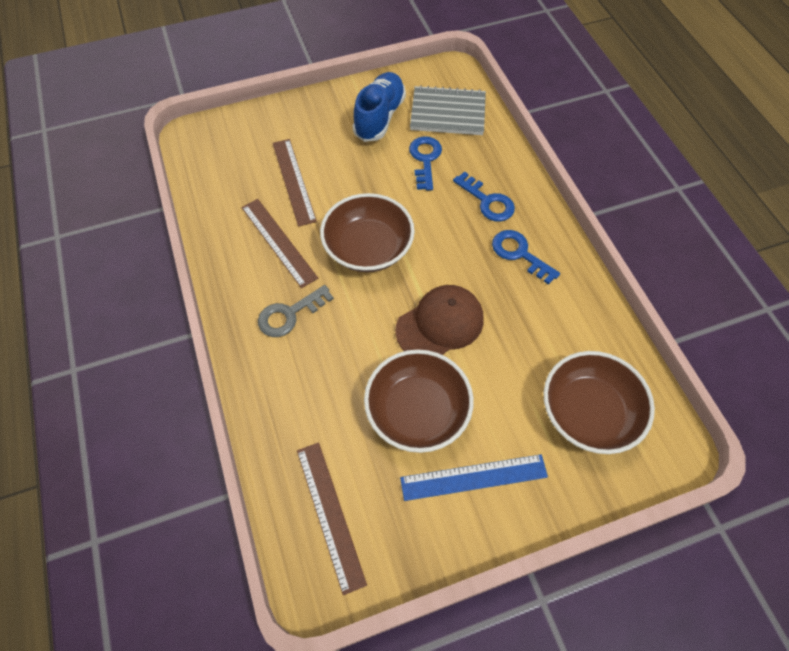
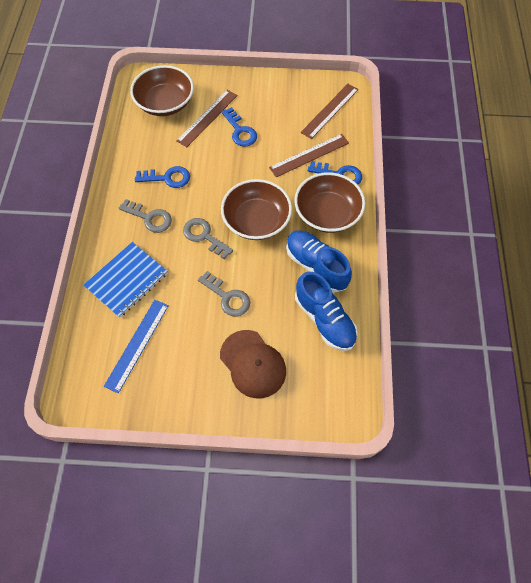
blue notebook: 0 -> 1
blue shoe: 1 -> 2
grey key: 1 -> 3
grey notebook: 1 -> 0

